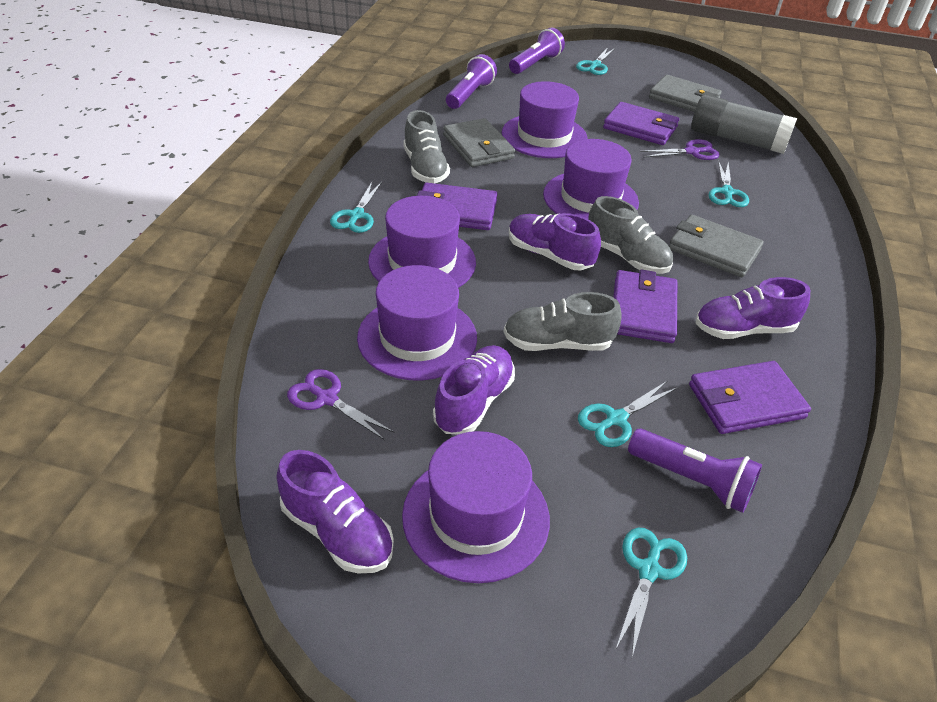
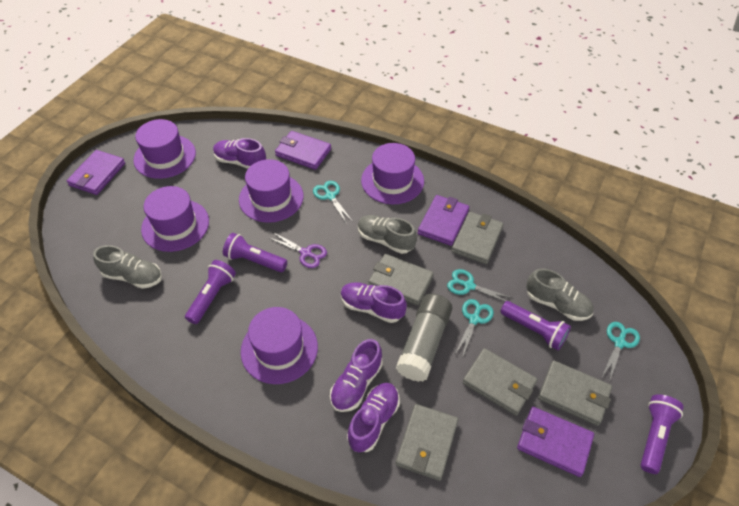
grey wallet: 3 -> 5
purple flashlight: 3 -> 4
purple scissors: 2 -> 1
turquoise scissors: 5 -> 4

